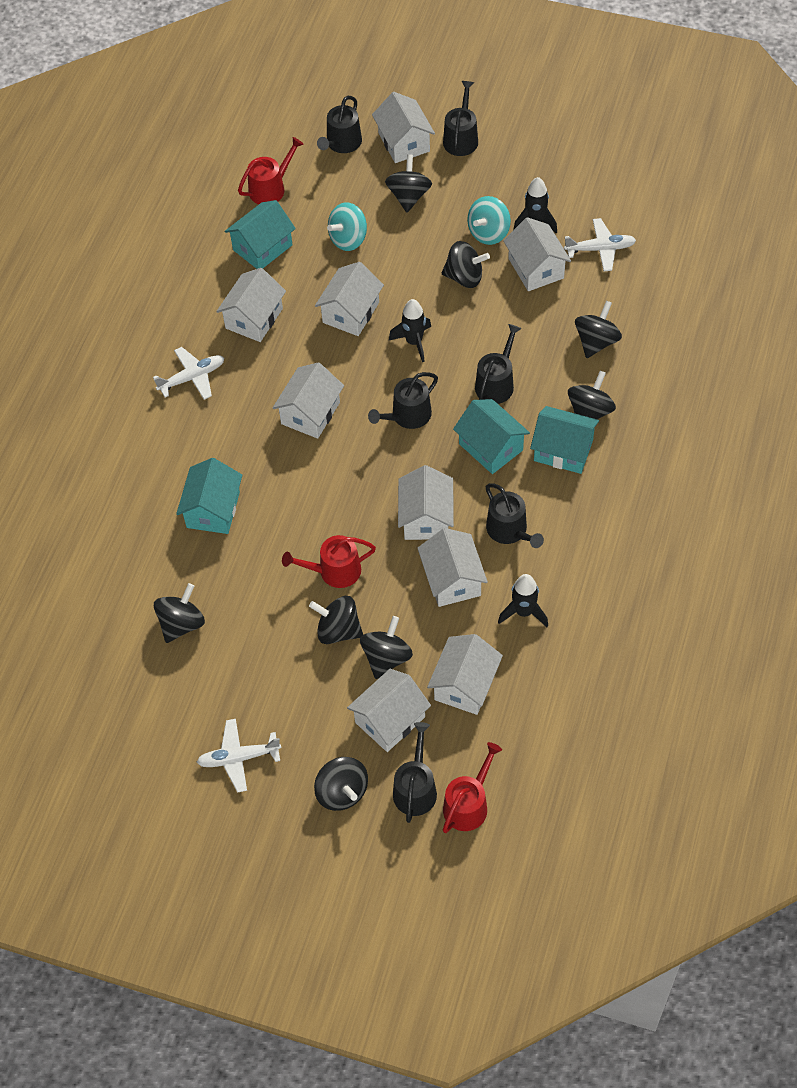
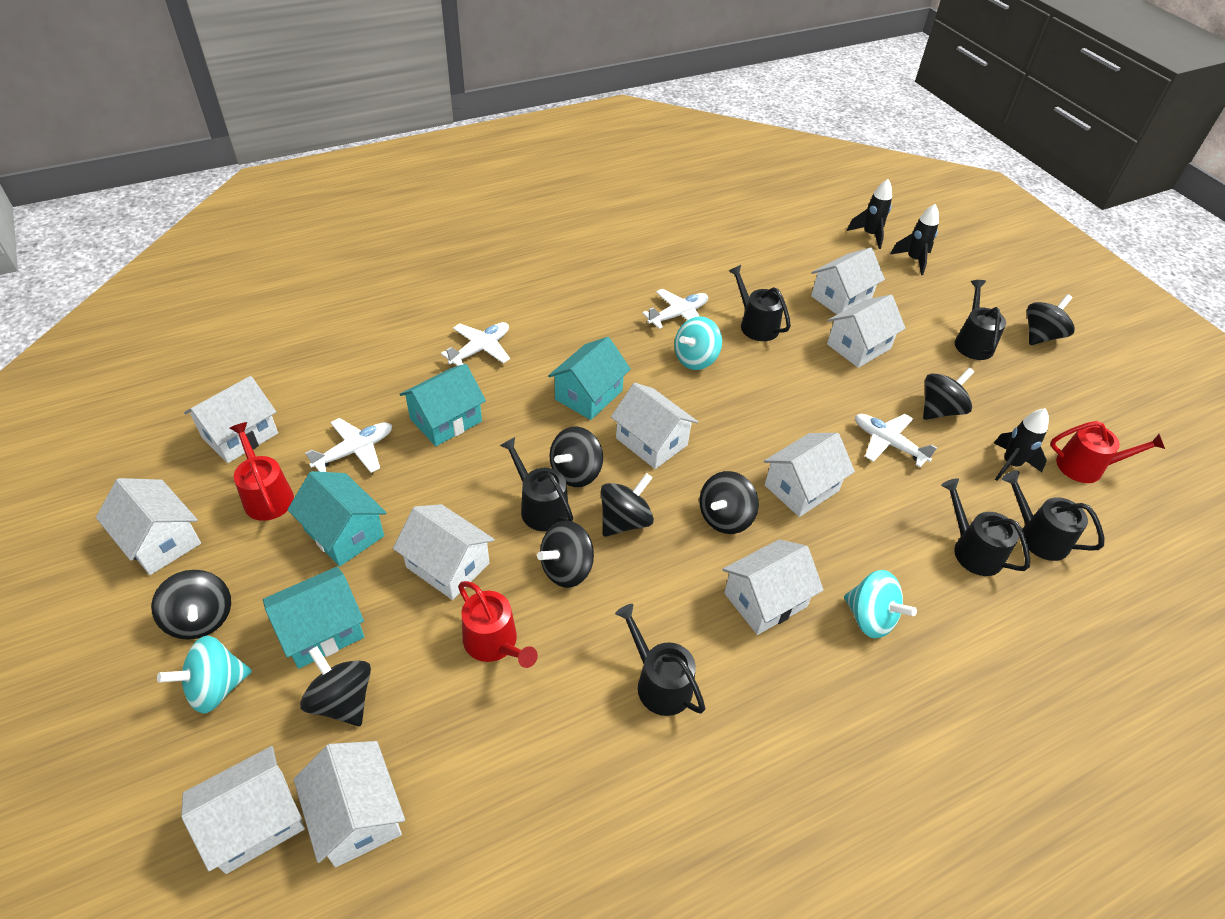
turquoise spinning top: 2 -> 3
white house: 9 -> 10
white plane: 3 -> 4

